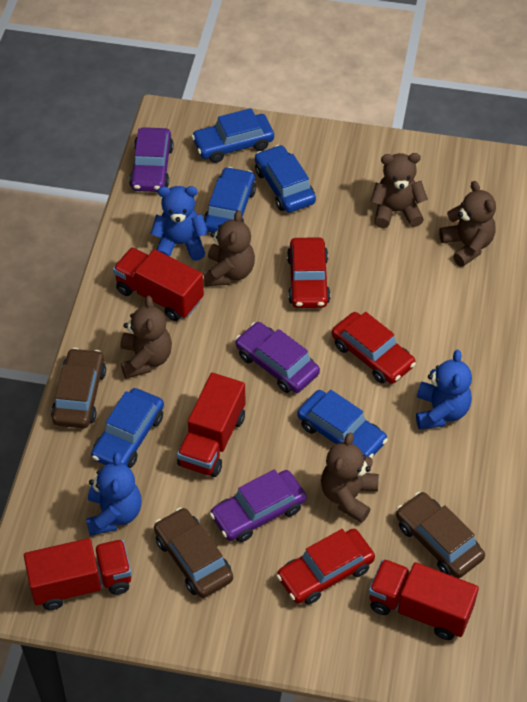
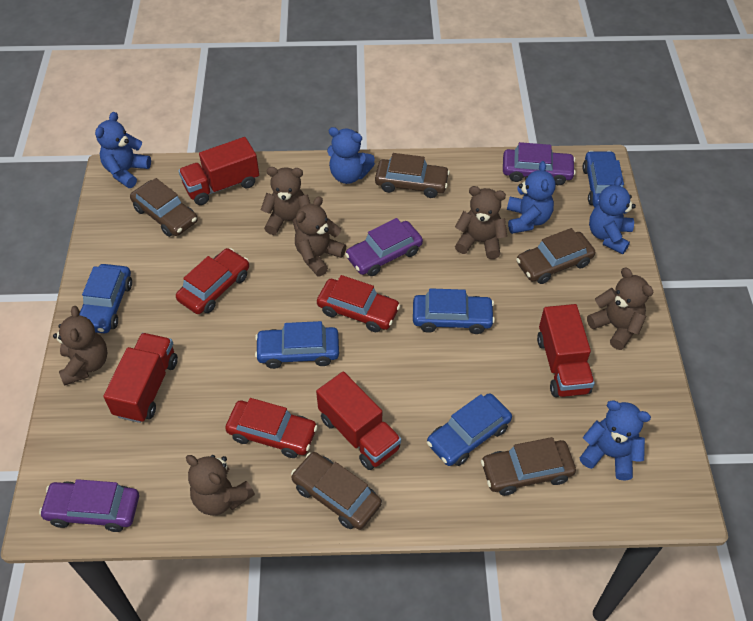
blue teddy bear: 3 -> 5
brown car: 3 -> 5
brown teddy bear: 5 -> 6

